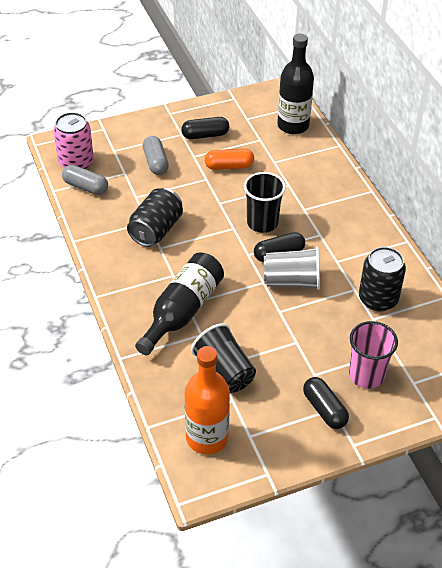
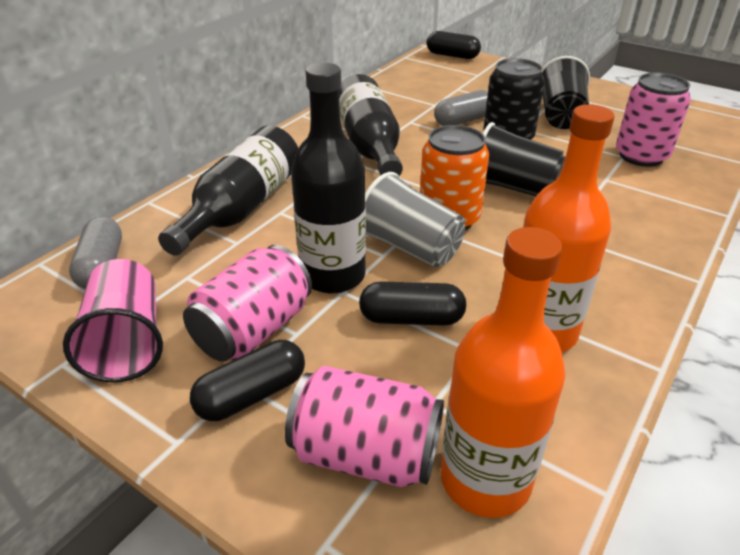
black bottle: 2 -> 3
black can: 2 -> 1
orange bottle: 1 -> 2
orange can: 0 -> 1
orange capsule: 1 -> 0
pink can: 1 -> 3

